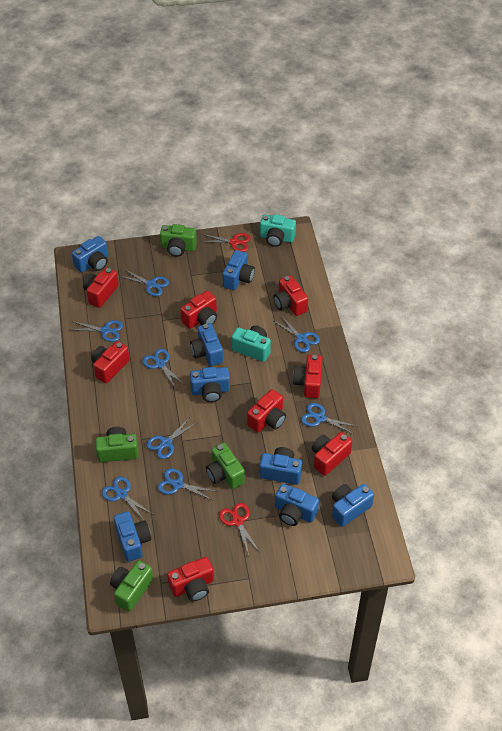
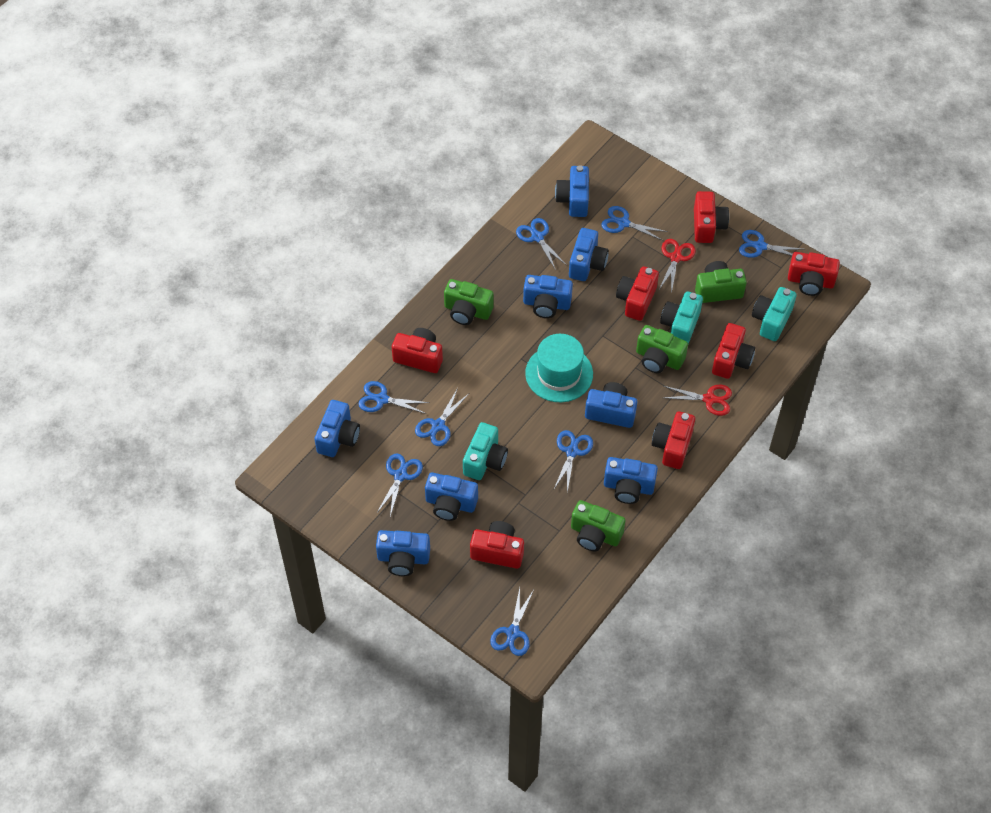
red camera: 8 -> 7
turquoise camera: 2 -> 3
turquoise hat: 0 -> 1

